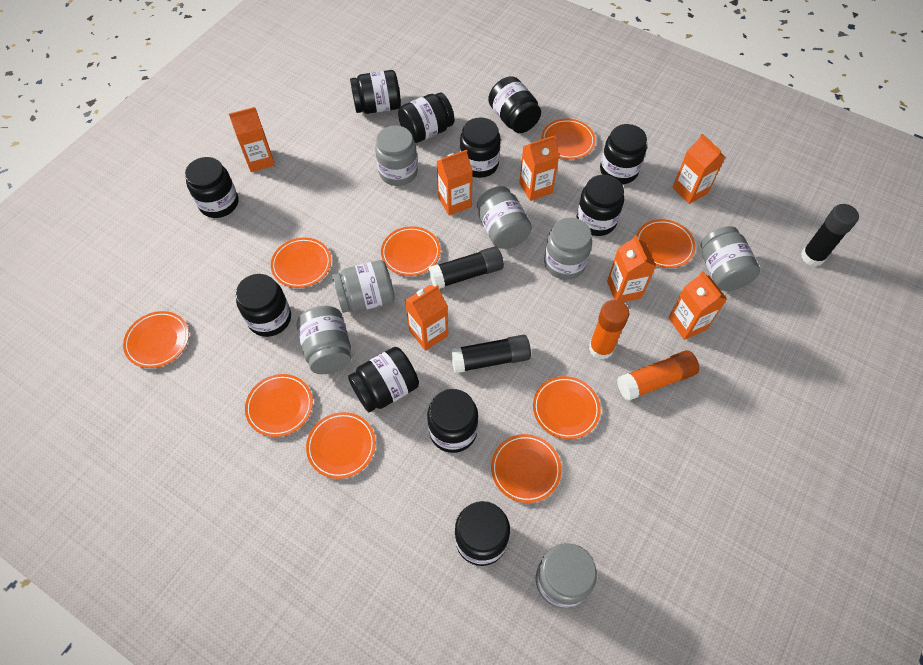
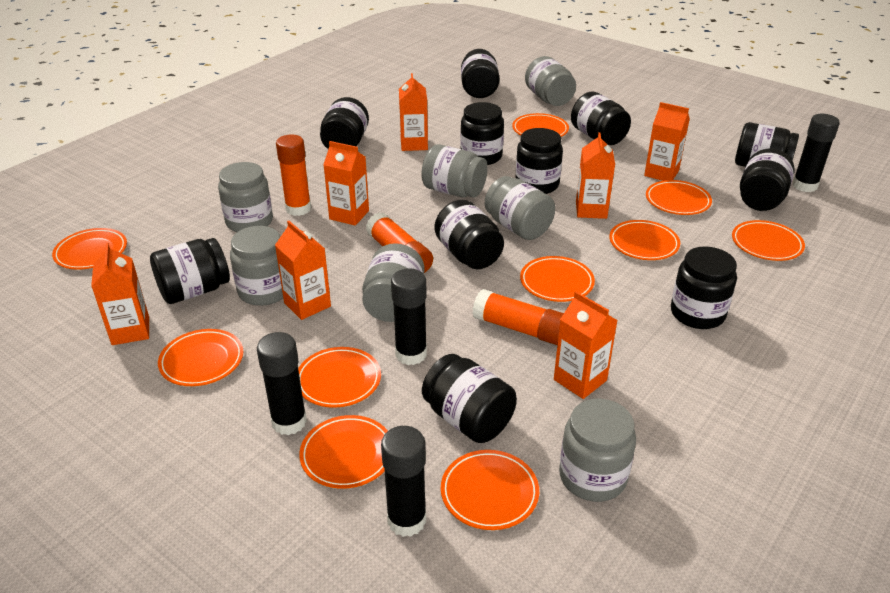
black glue stick: 3 -> 4
orange glue stick: 2 -> 3
orange plate: 9 -> 10

